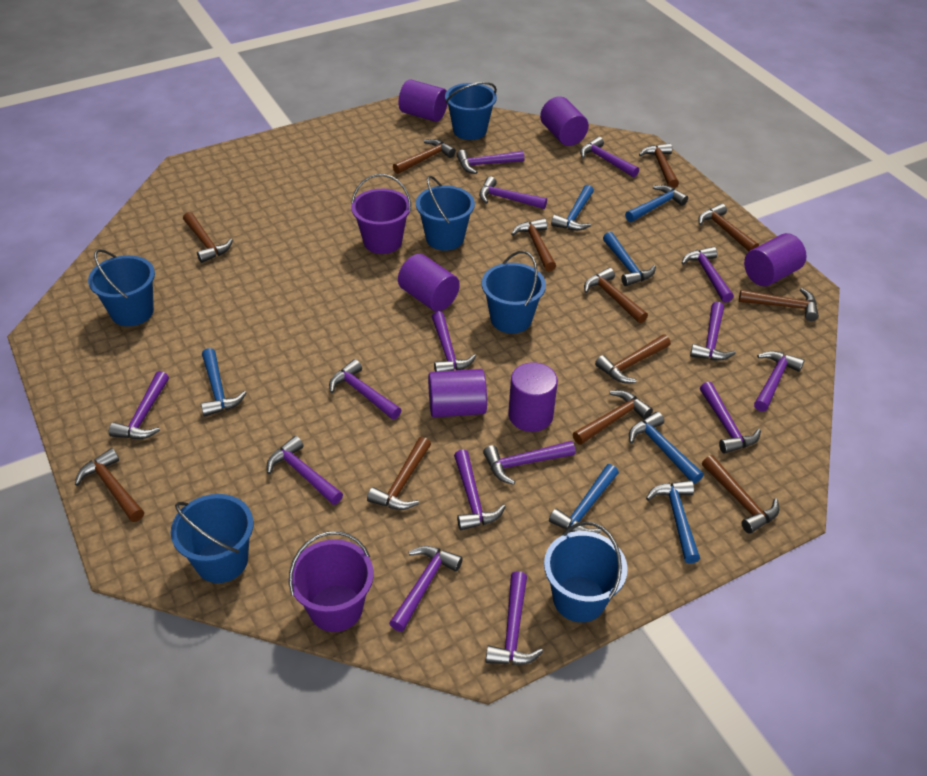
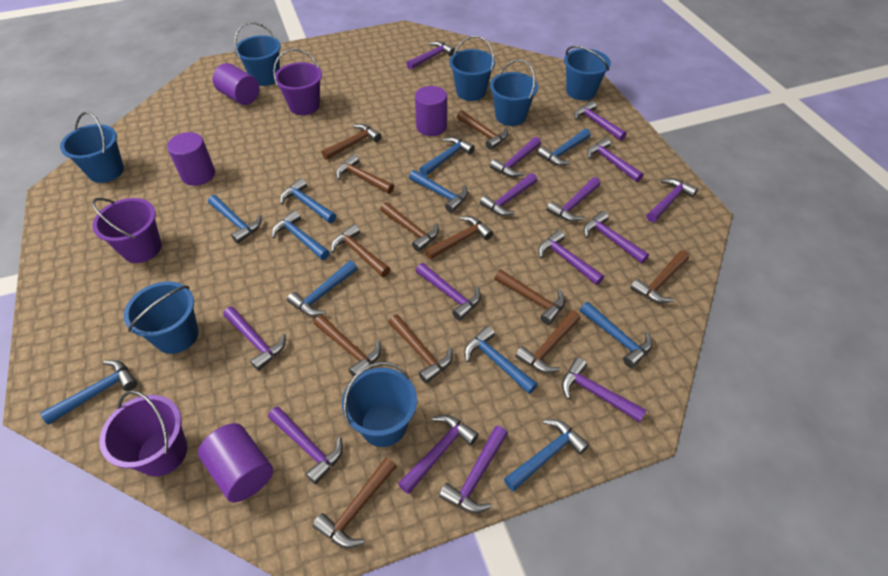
blue bucket: 6 -> 7
blue hammer: 7 -> 11
purple bucket: 2 -> 3
purple cylinder: 6 -> 4

